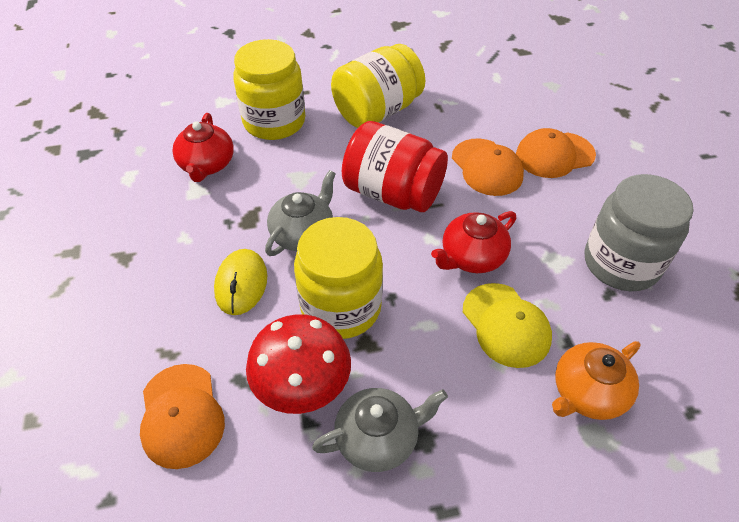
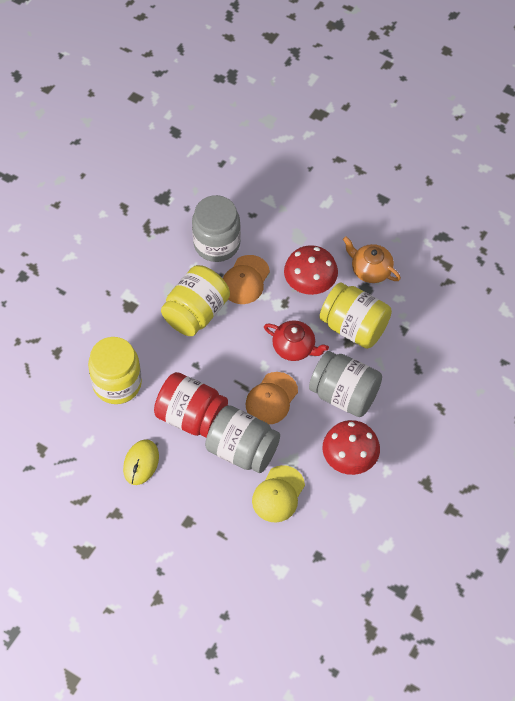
grey jar: 1 -> 3
grey teapot: 2 -> 0
orange cap: 3 -> 2
red mushroom: 1 -> 2
red teapot: 2 -> 1

